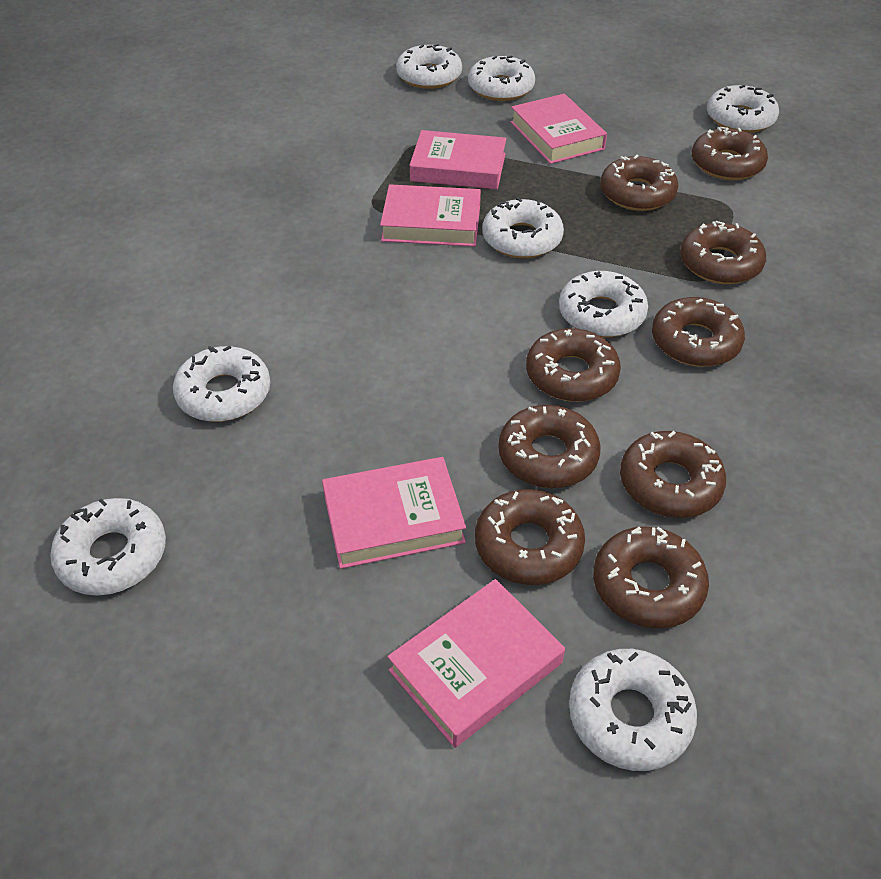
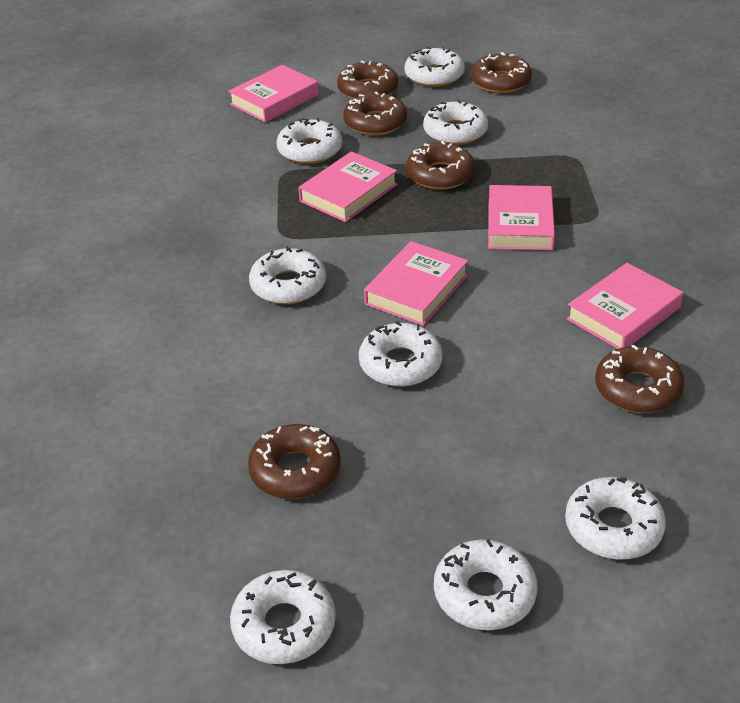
brown donut: 9 -> 6

